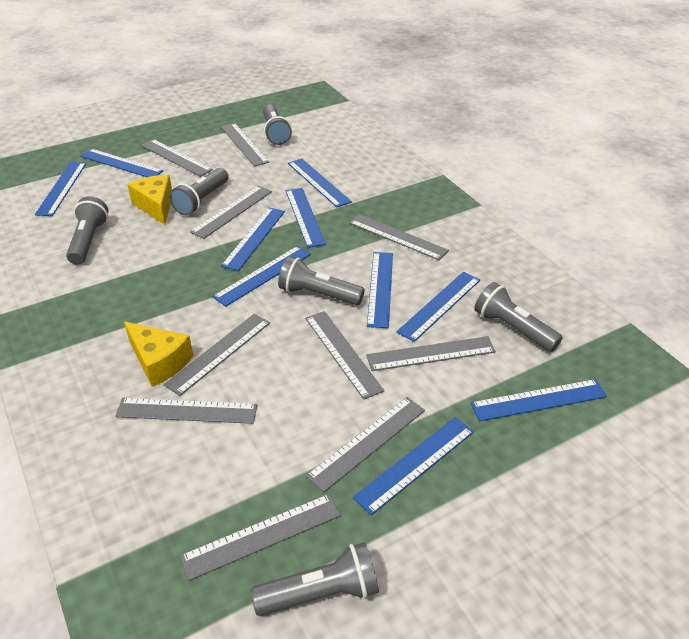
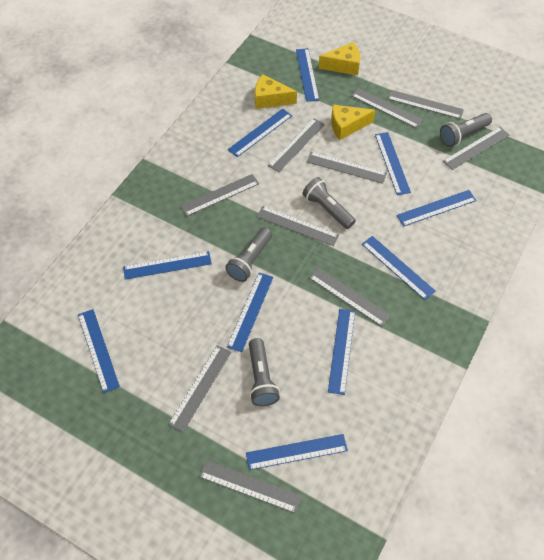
grey flashlight: 6 -> 4
yellow cheese: 2 -> 3

